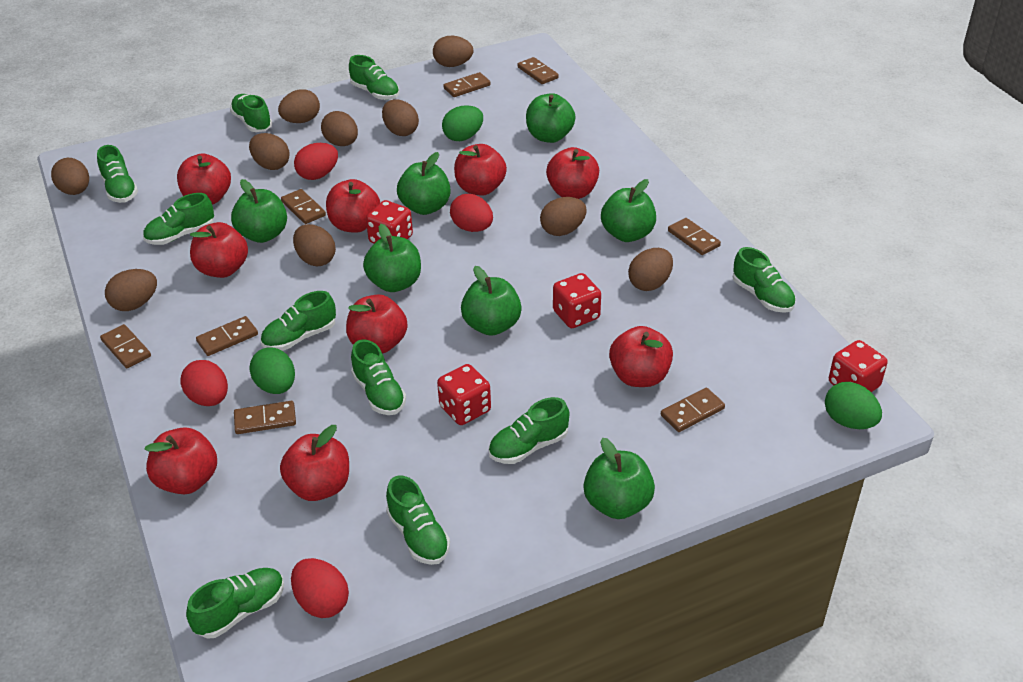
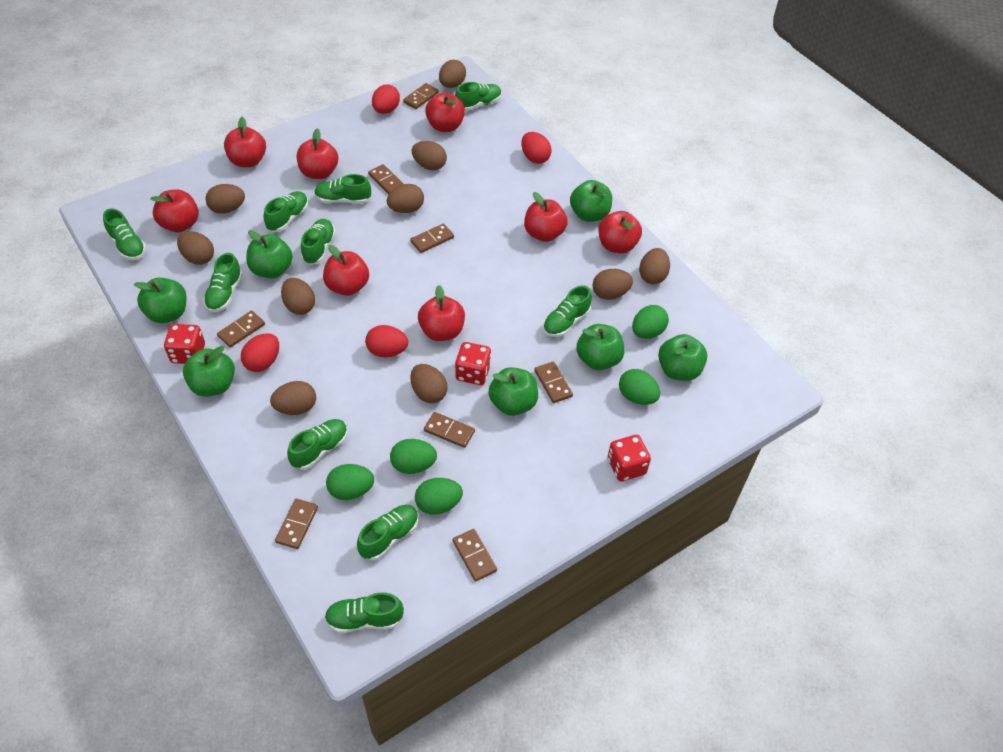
green egg: 3 -> 5
red apple: 9 -> 8
red dice: 4 -> 3

